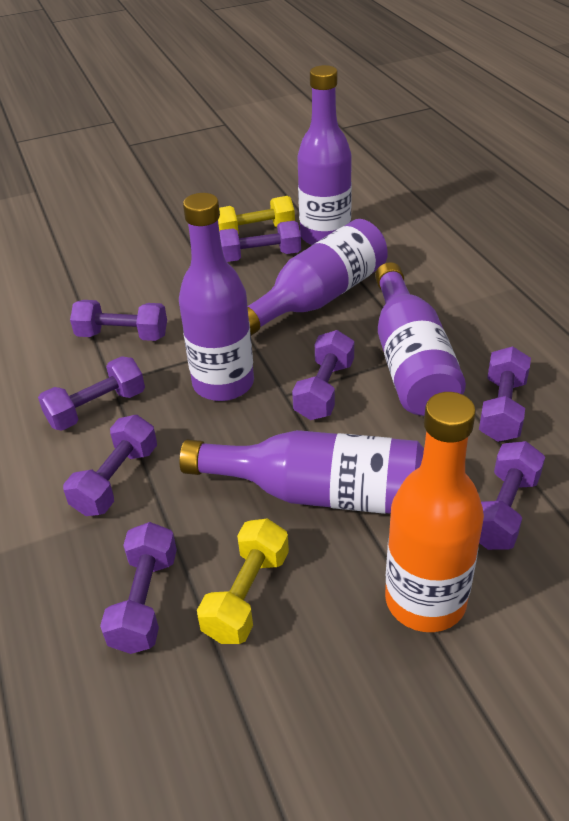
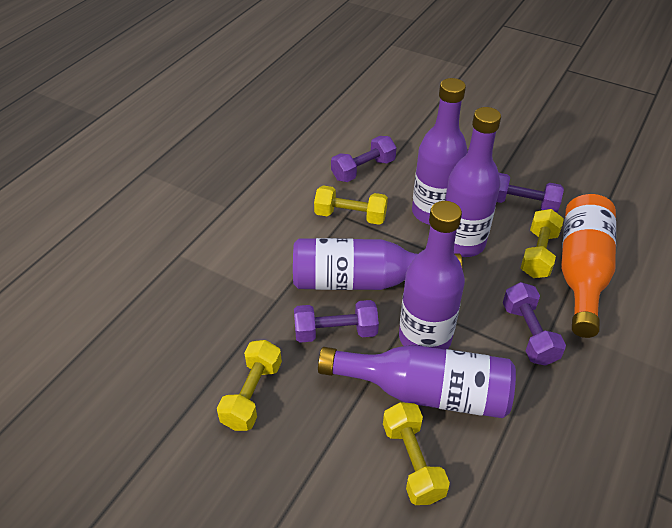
purple dumbbell: 8 -> 4
yellow dumbbell: 2 -> 4

